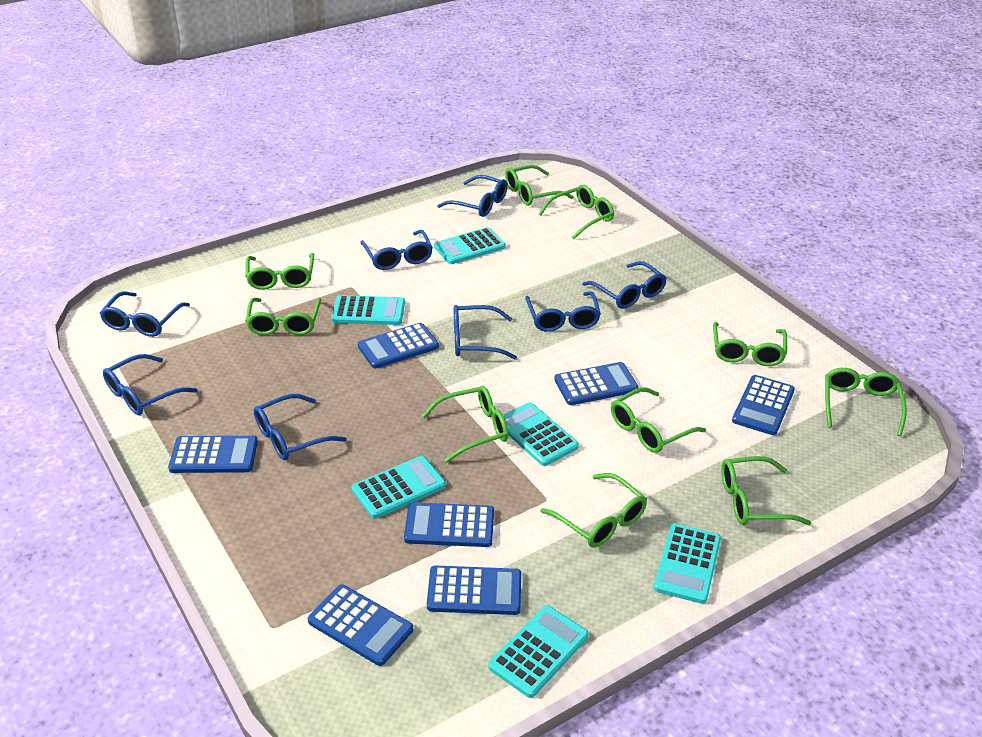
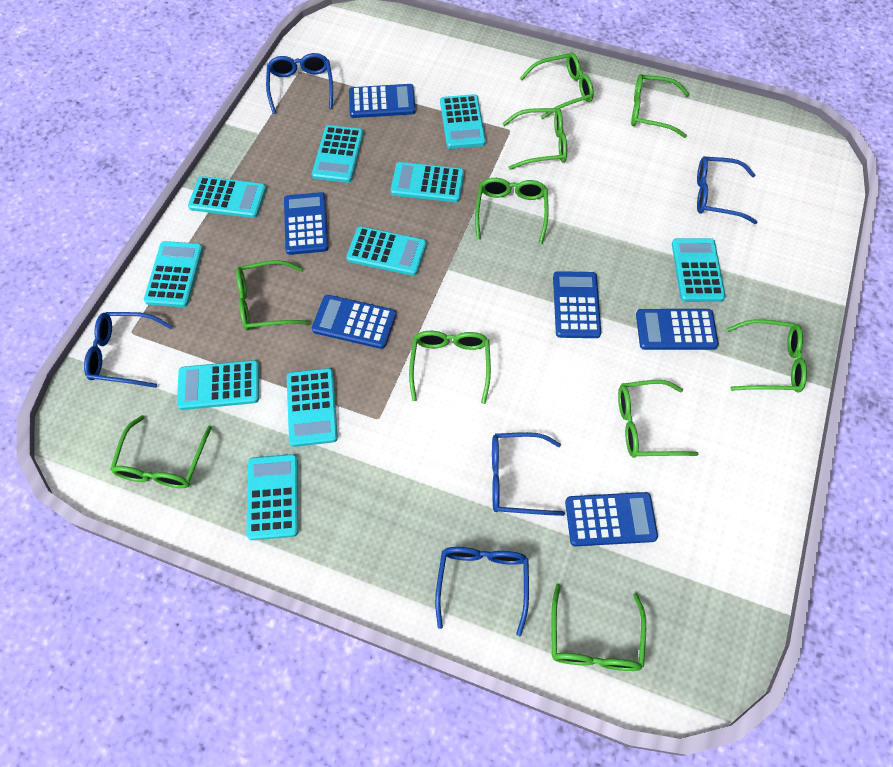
blue calculator: 7 -> 6
blue glasses: 8 -> 5
turquoise calculator: 6 -> 10

